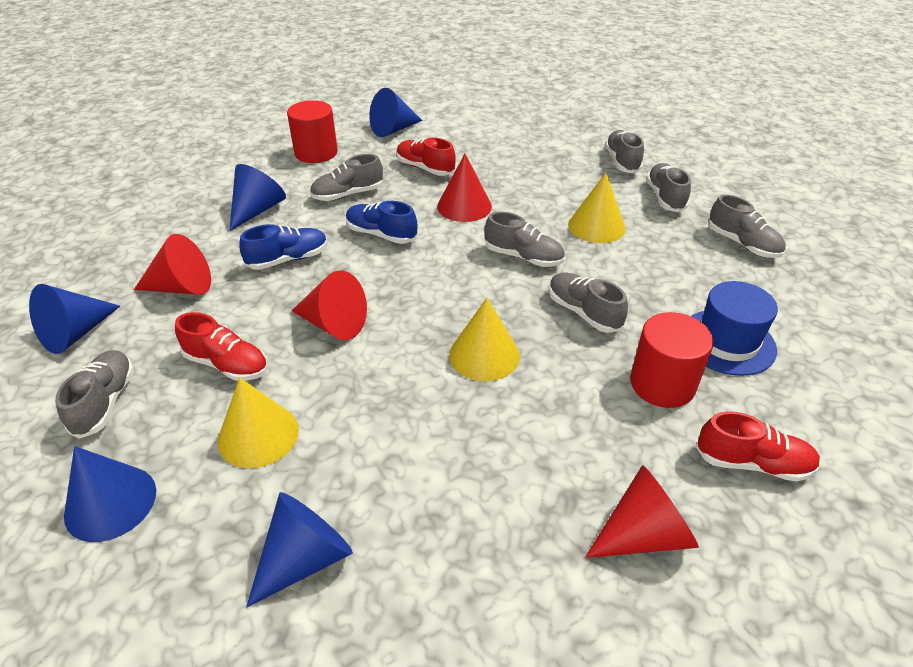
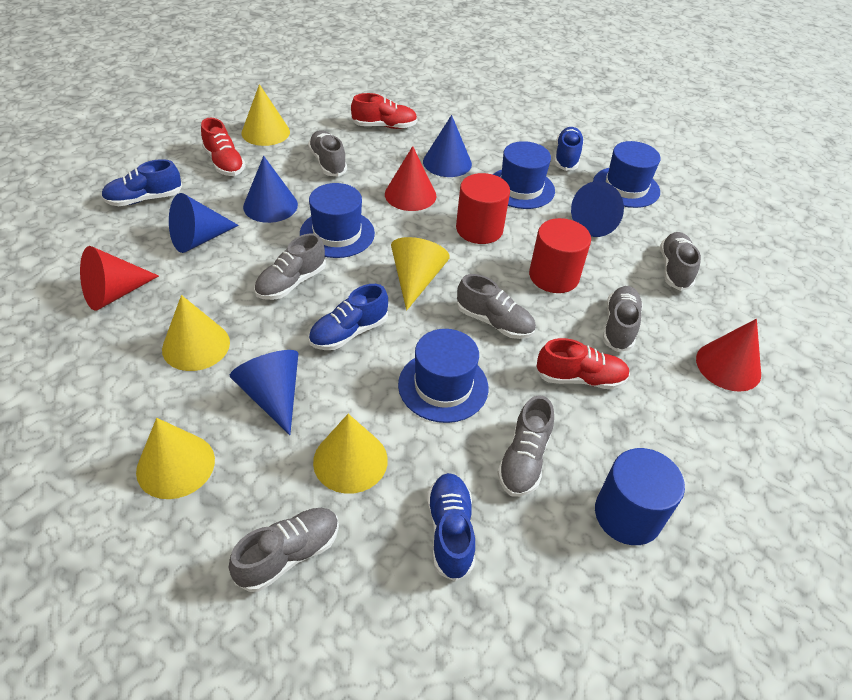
blue cylinder: 0 -> 1
blue hat: 1 -> 4
blue shoe: 2 -> 4
red cone: 4 -> 3
yellow cone: 3 -> 5

